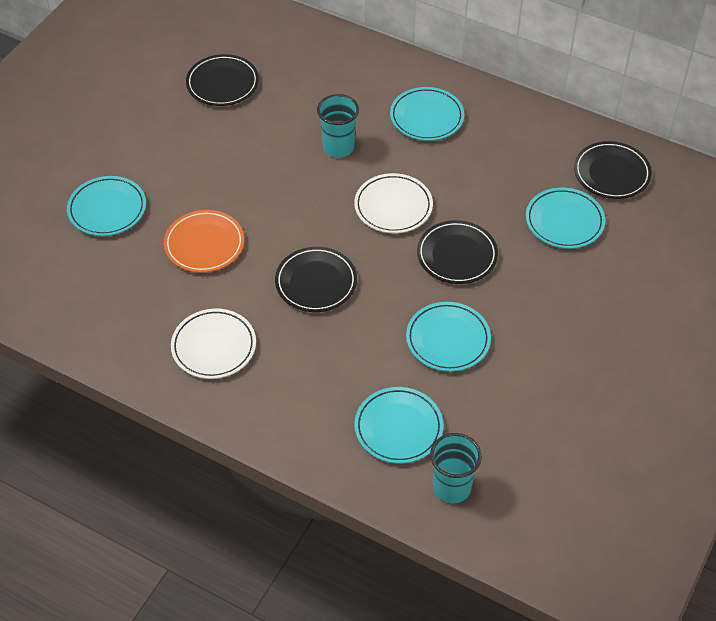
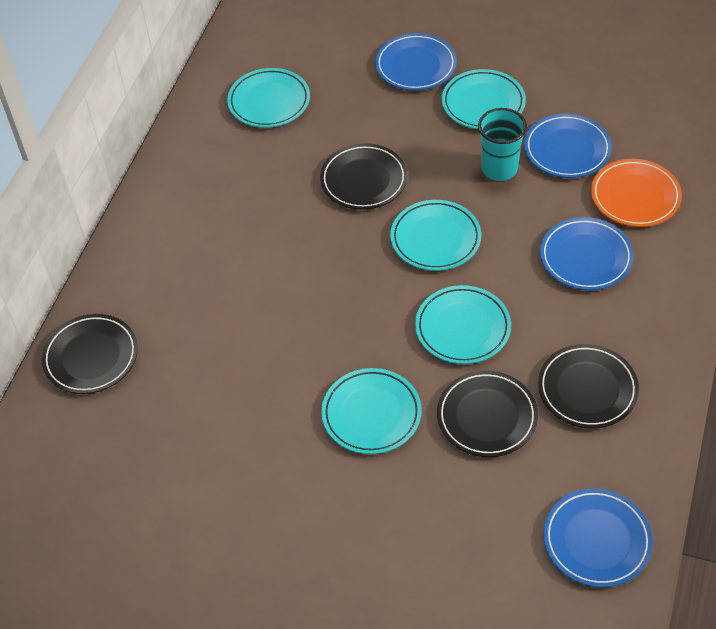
blue plate: 0 -> 4
turquoise cup: 2 -> 1
white plate: 2 -> 0

